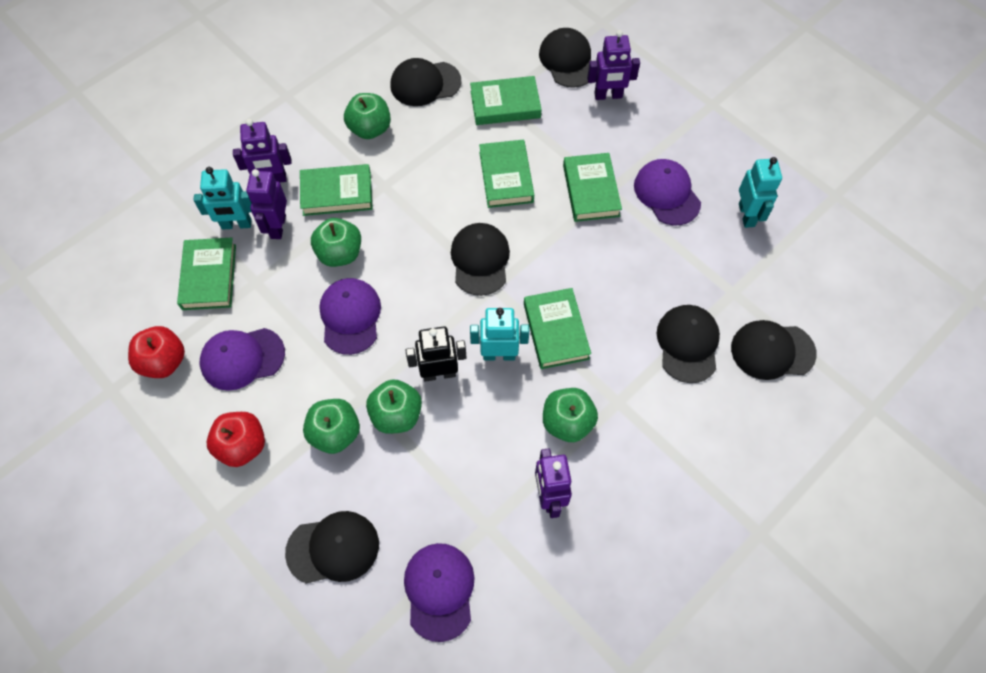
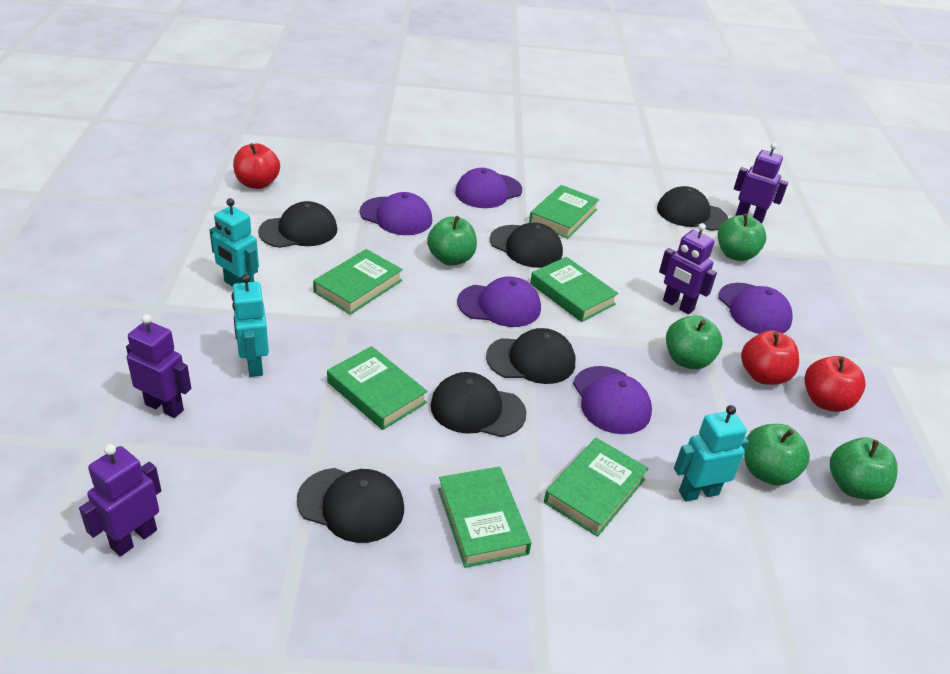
black robot: 1 -> 0
purple cap: 4 -> 5
red apple: 2 -> 3

